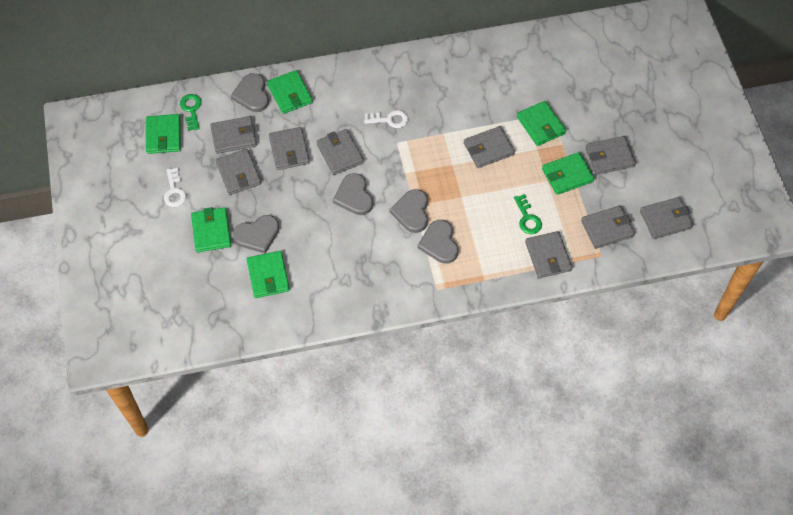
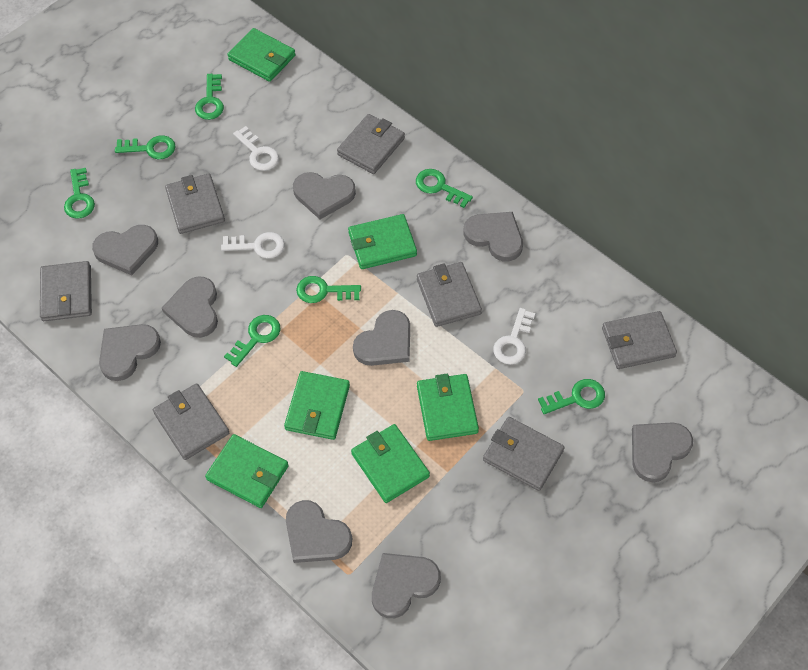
green key: 2 -> 7
grey heart: 5 -> 9
grey wallet: 9 -> 7
white key: 2 -> 3

